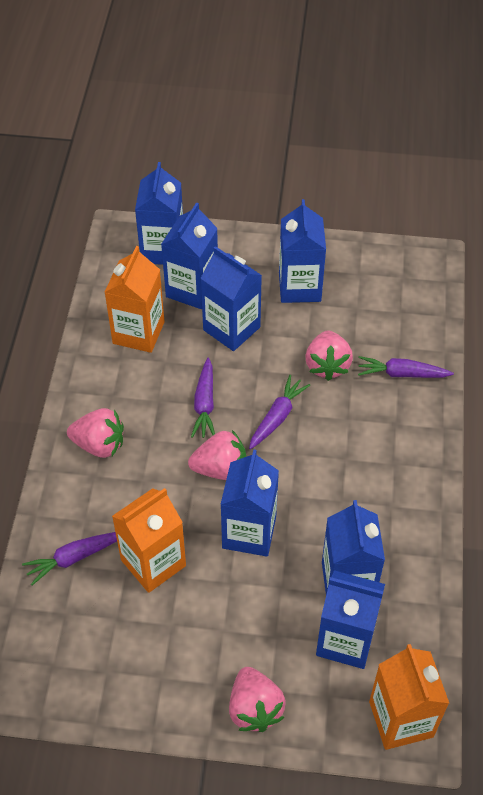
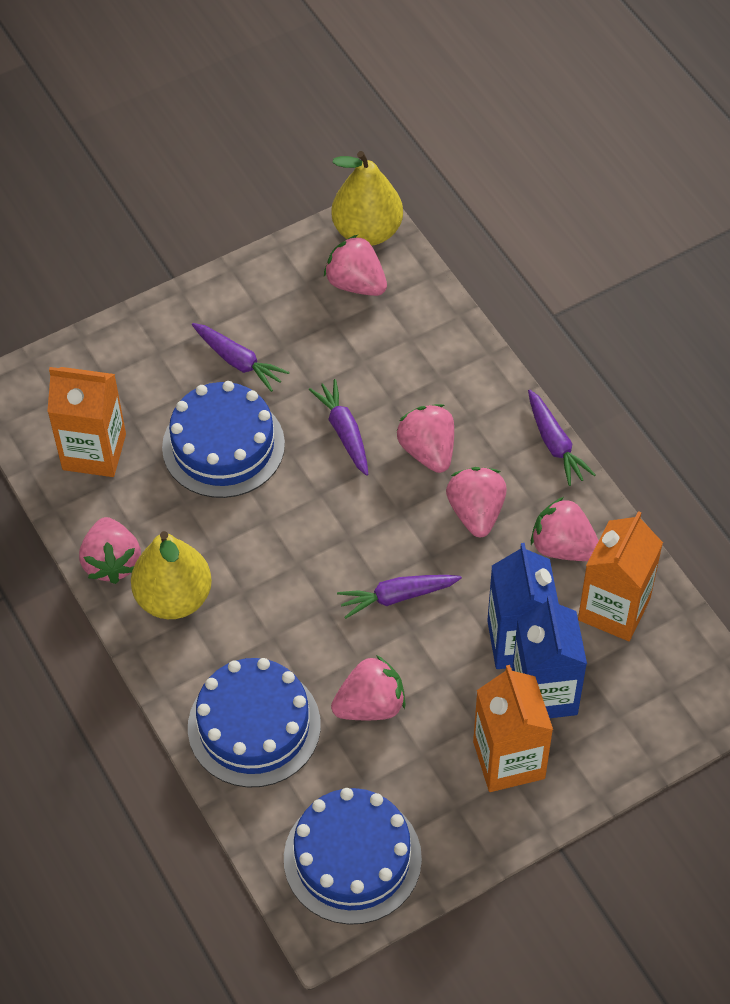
blue cake: 0 -> 3
blue carton: 7 -> 2
pink strawberry: 4 -> 6
yellow pear: 0 -> 2

